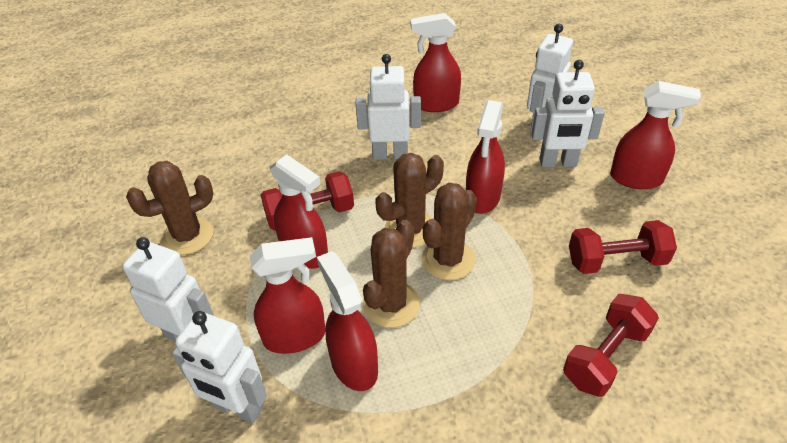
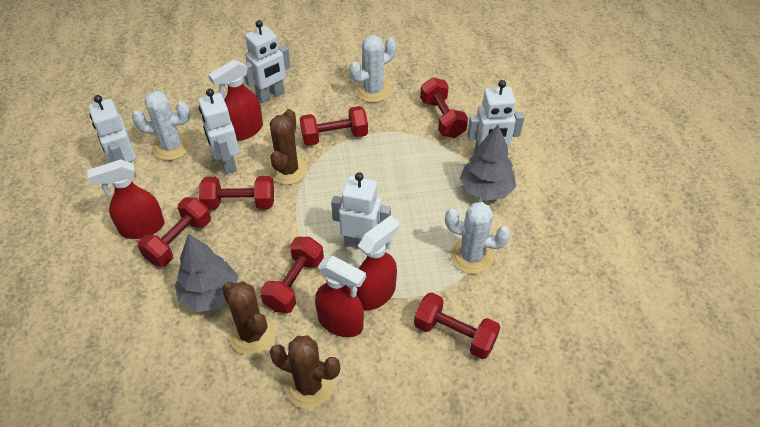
brown cactus: 4 -> 3
grey tree: 0 -> 2
red dumbbell: 3 -> 6
red spray bottle: 6 -> 4
white cactus: 0 -> 3

